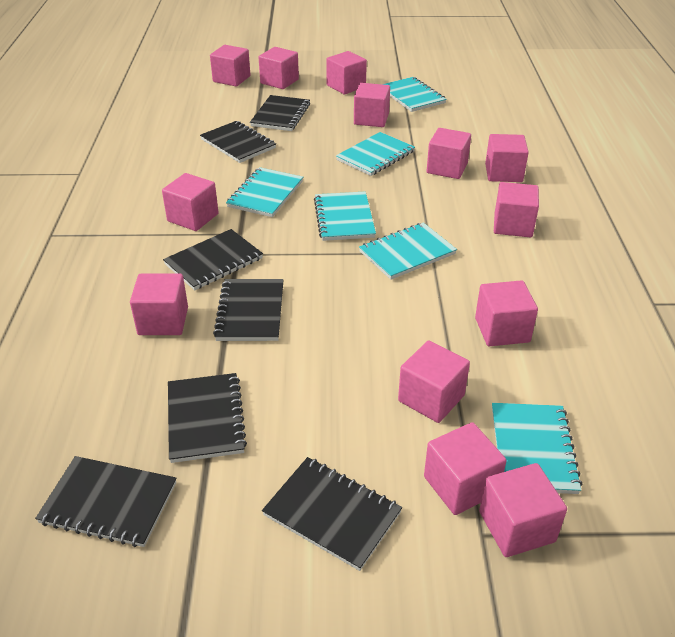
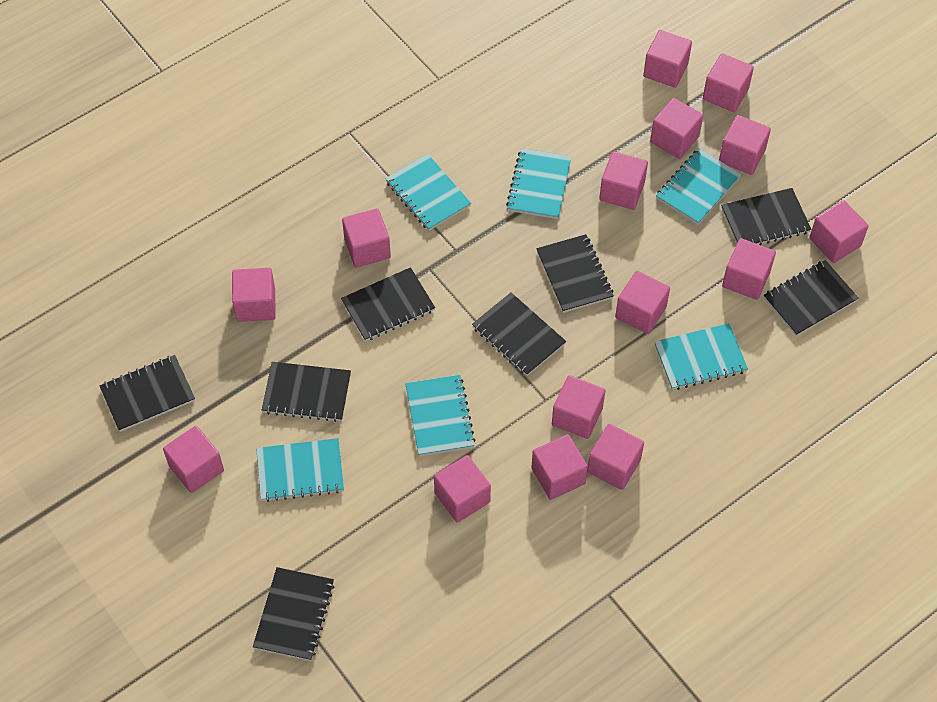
black notebook: 7 -> 8
pink cube: 13 -> 15

